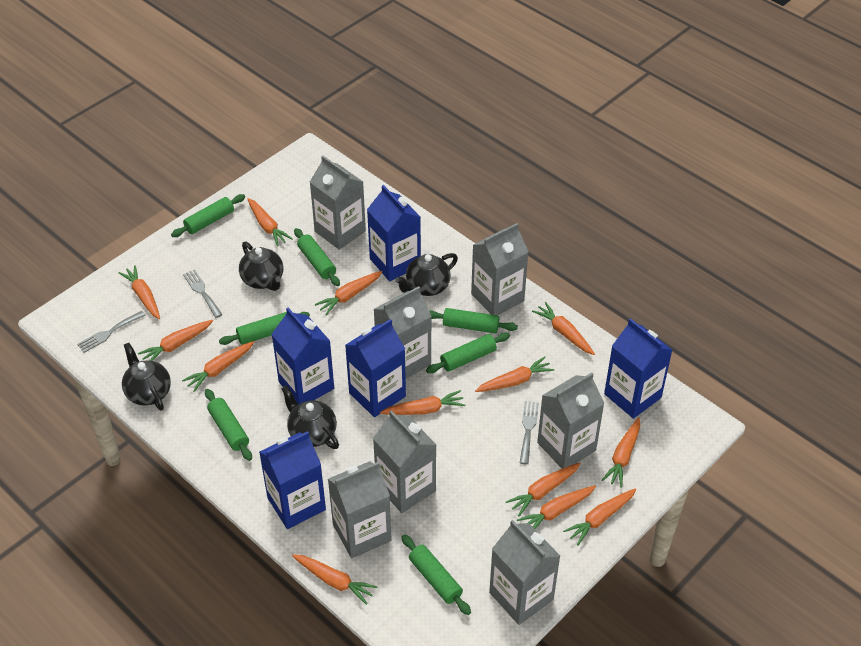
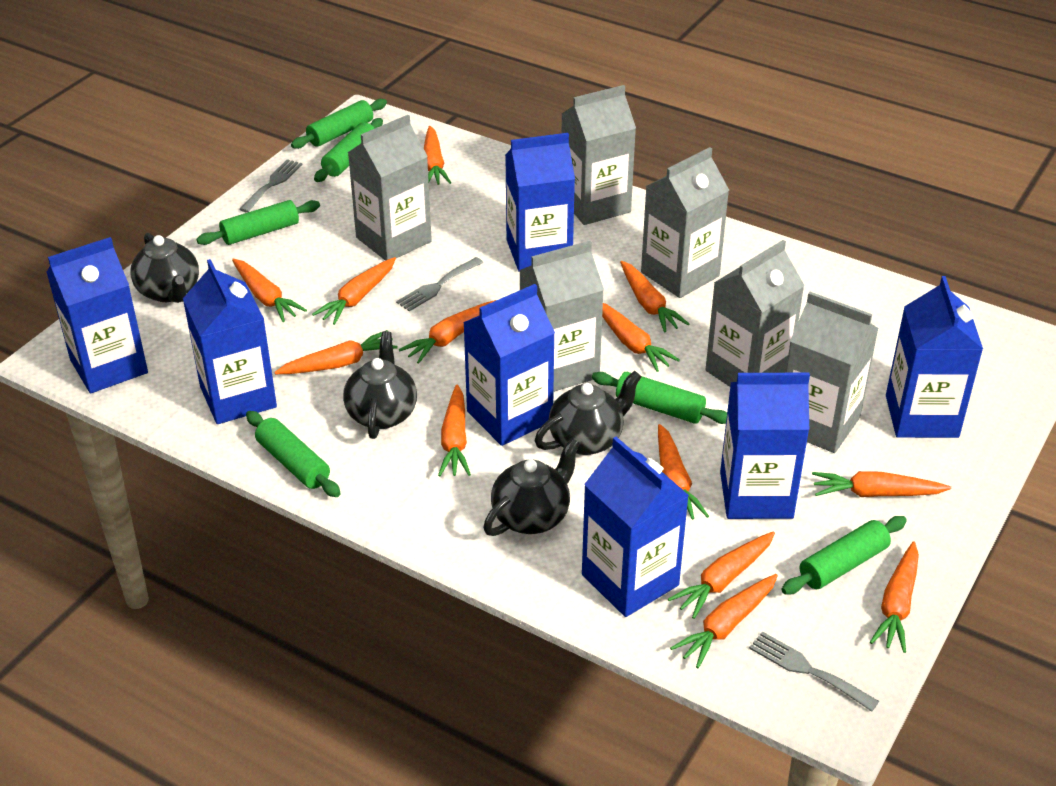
blue carton: 5 -> 7
green rolling pin: 7 -> 6
grey carton: 7 -> 6

